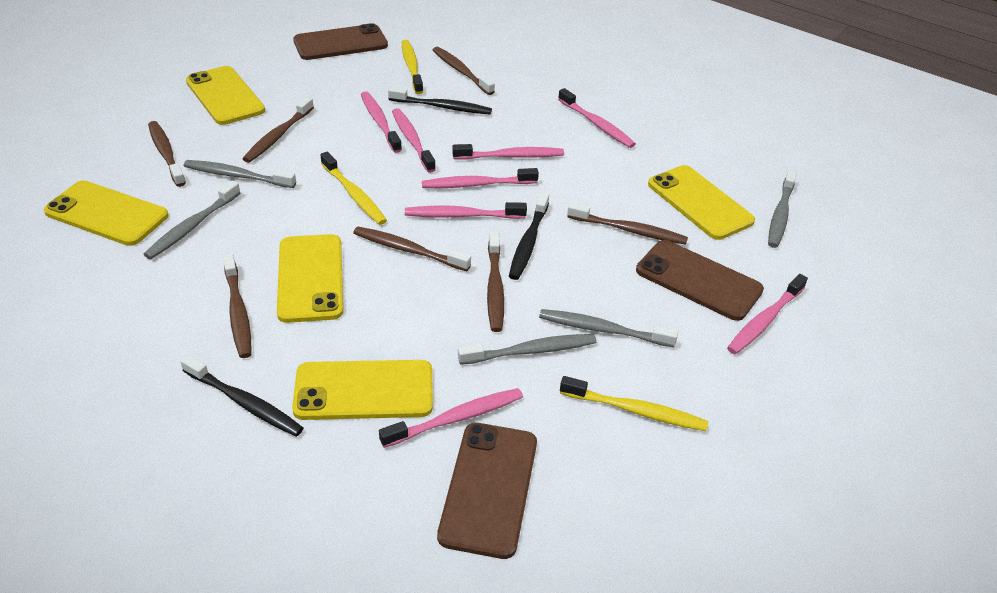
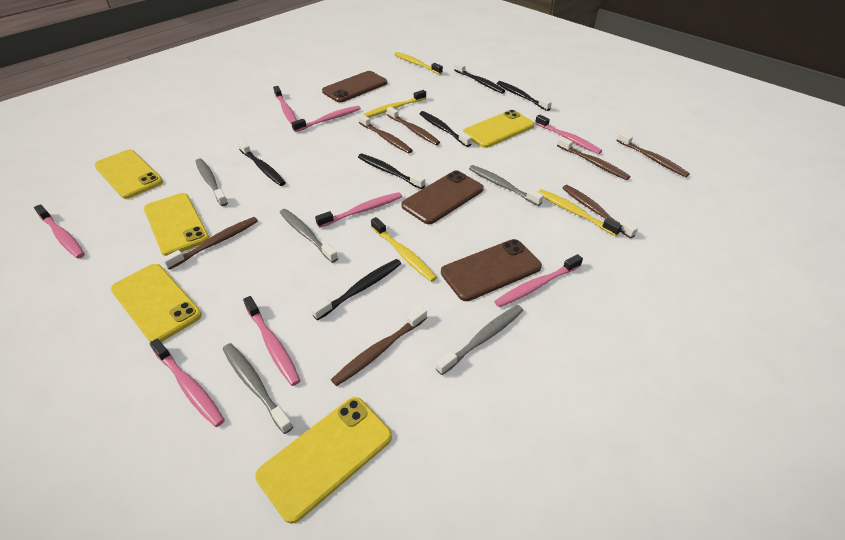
black toothbrush: 3 -> 6
yellow toothbrush: 3 -> 4

